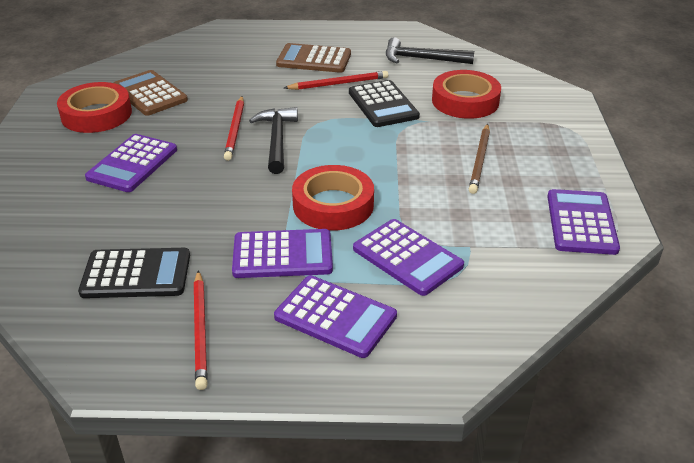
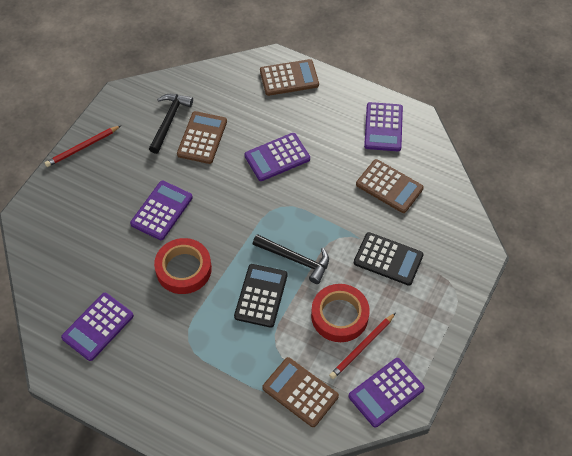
brown calculator: 2 -> 4
brown pencil: 1 -> 0
red pencil: 3 -> 2
red tape: 3 -> 2

